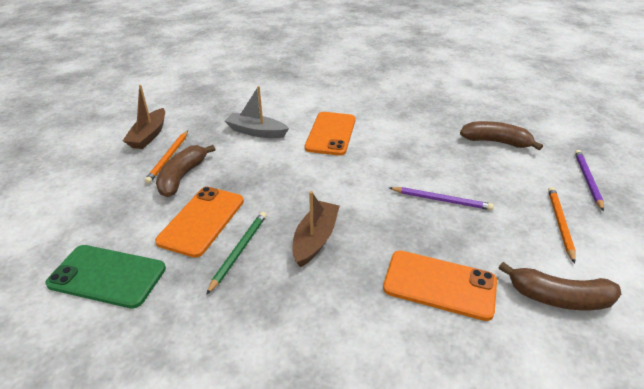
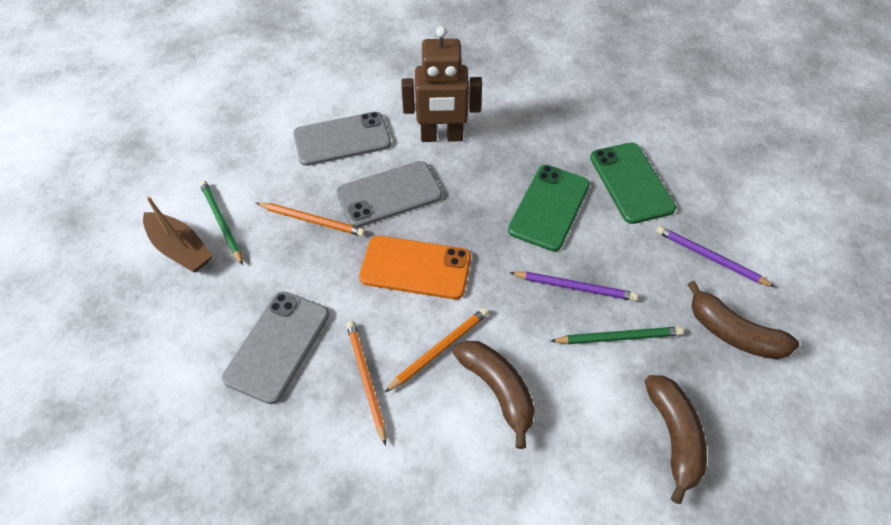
brown boat: 2 -> 1
brown robot: 0 -> 1
green pencil: 1 -> 2
green phone: 1 -> 2
grey boat: 1 -> 0
grey phone: 0 -> 3
orange pencil: 2 -> 3
orange phone: 3 -> 1

